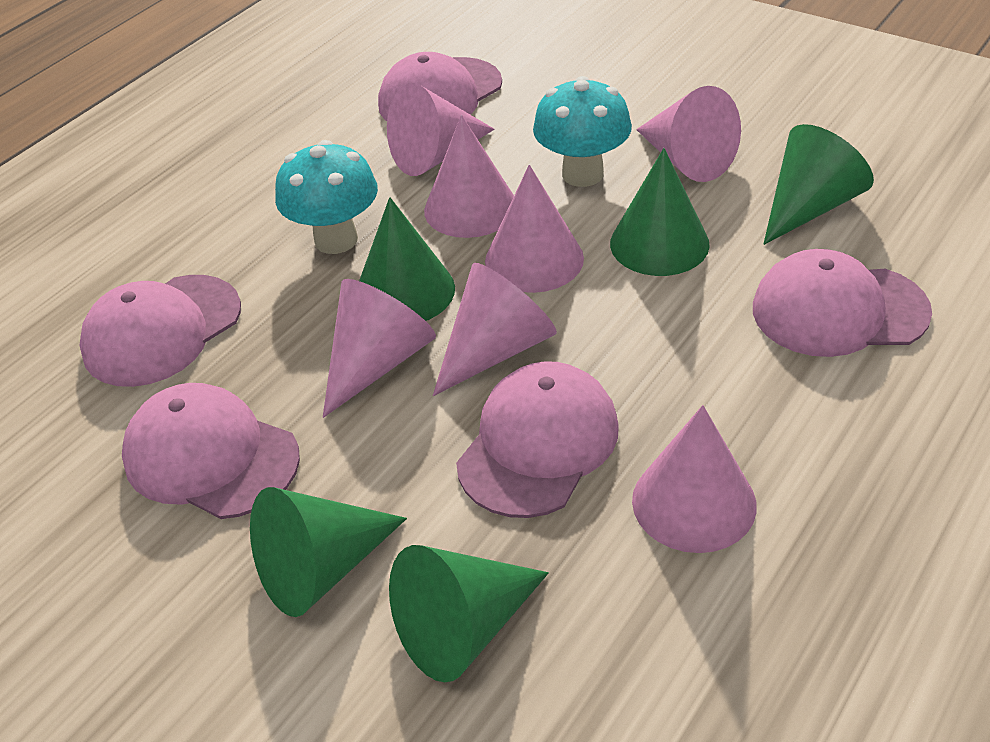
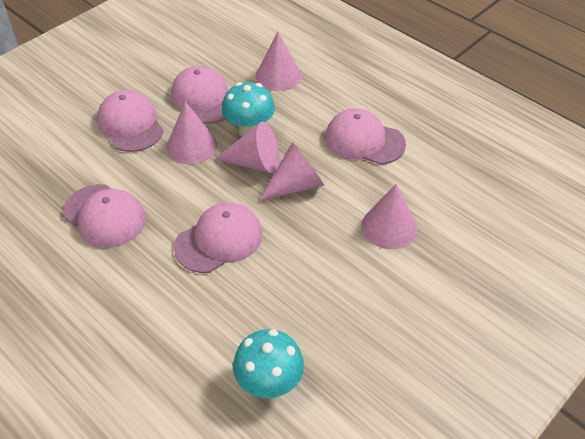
green cone: 5 -> 0
pink cone: 7 -> 5

